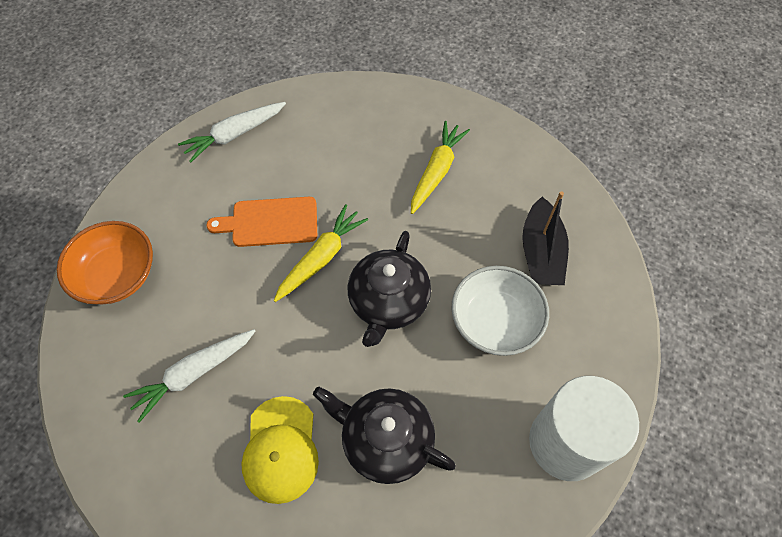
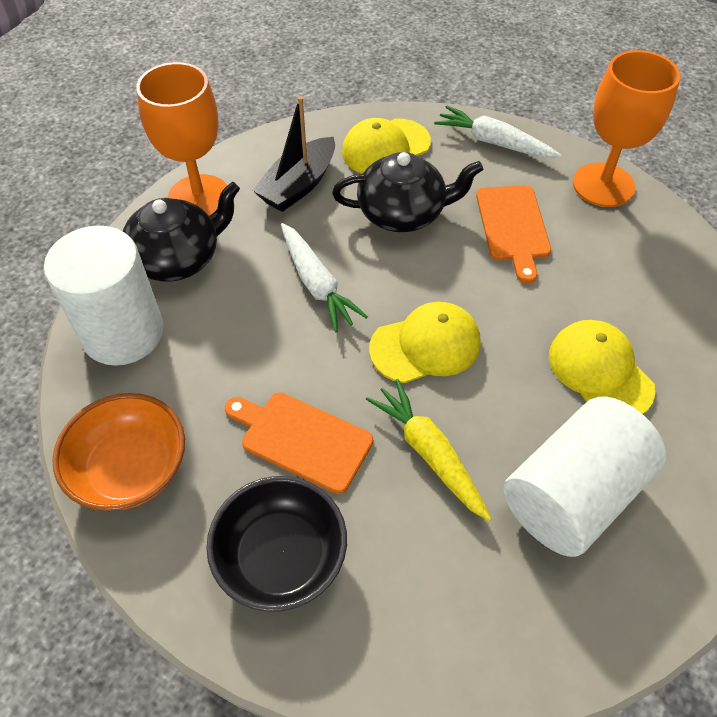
black bowl: 0 -> 1
orange cutting board: 1 -> 2
orange goblet: 0 -> 2
white bowl: 1 -> 0
white cylinder: 1 -> 2
yellow cap: 1 -> 3
yellow carrot: 2 -> 1

